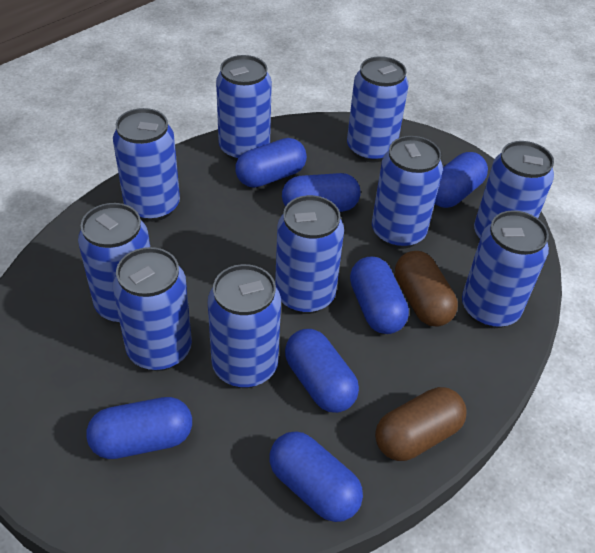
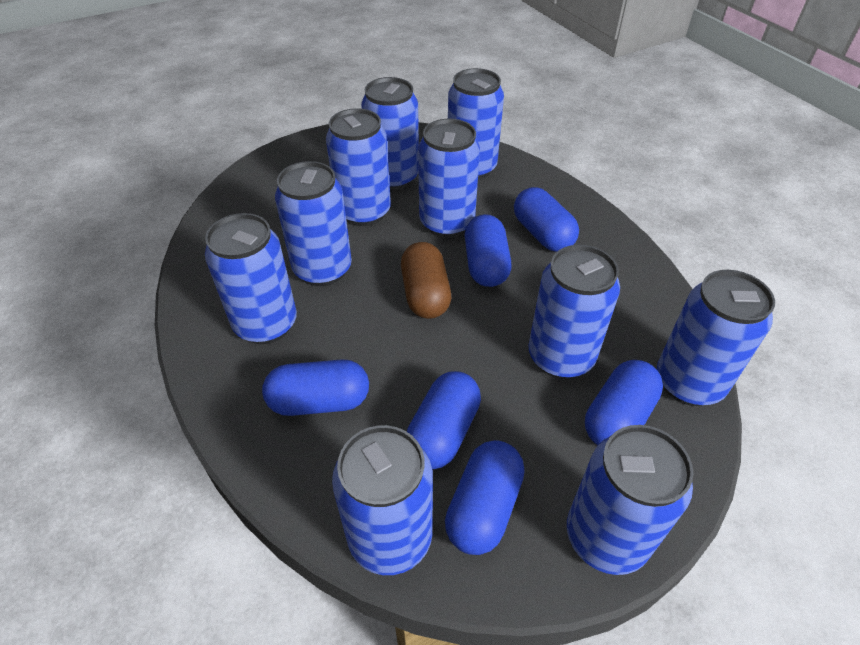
blue capsule: 7 -> 6
brown capsule: 2 -> 1

